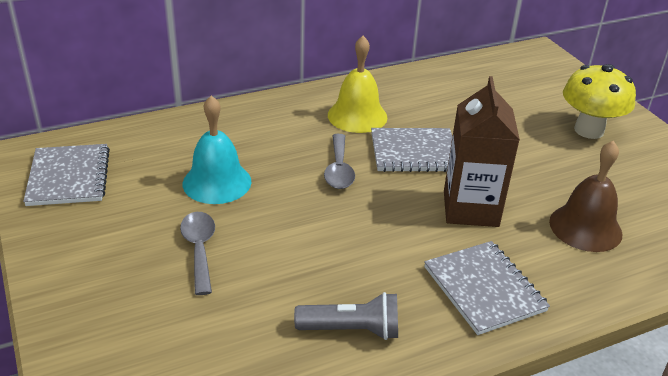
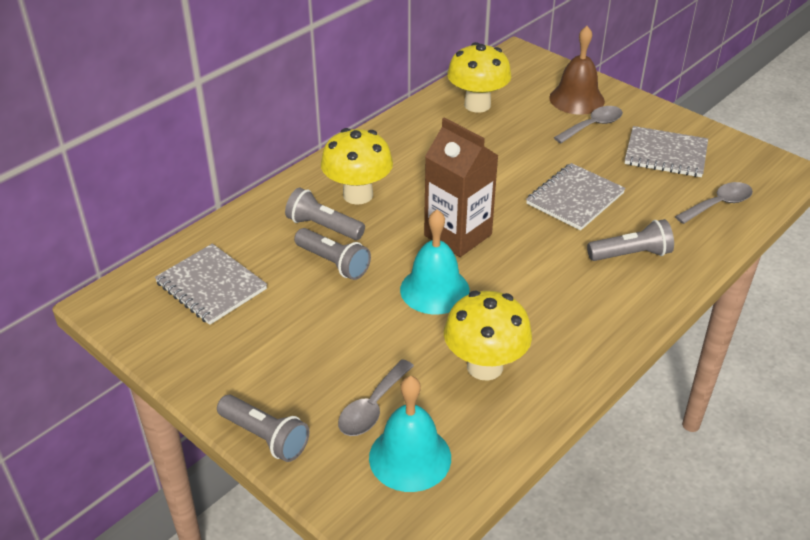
grey flashlight: 1 -> 4
grey spoon: 2 -> 3
turquoise bell: 1 -> 2
yellow bell: 1 -> 0
yellow mushroom: 1 -> 3

